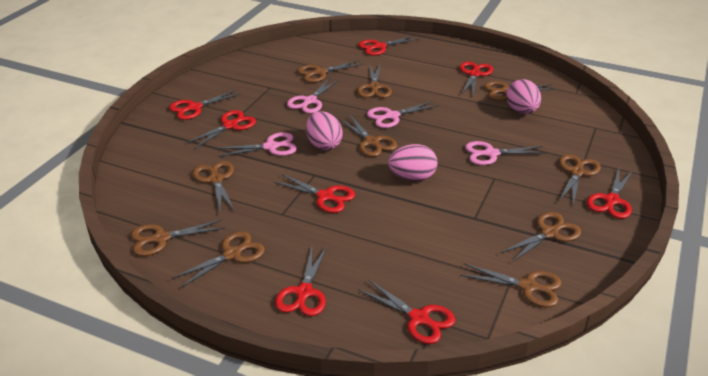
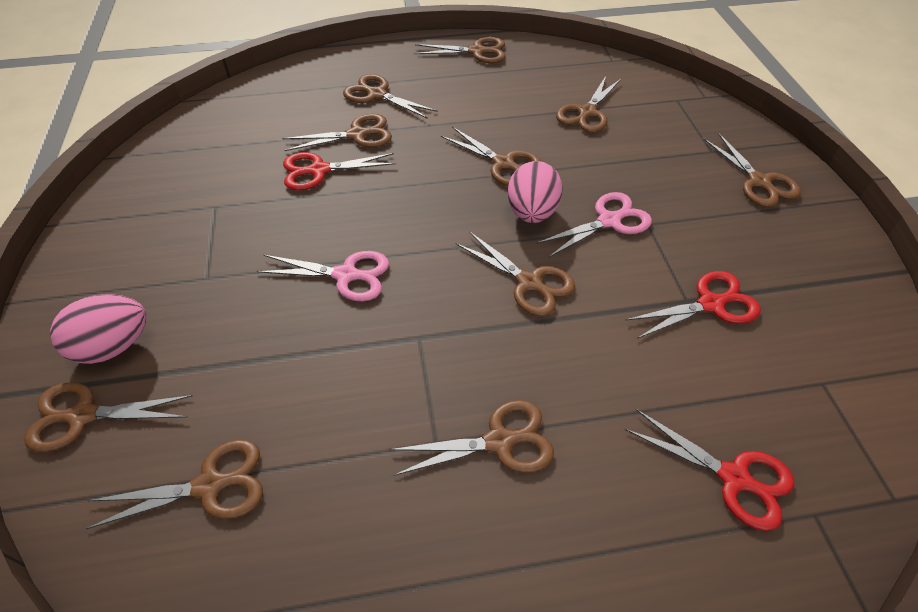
pink egg: 3 -> 2
pink scissors: 4 -> 2
red scissors: 8 -> 3

